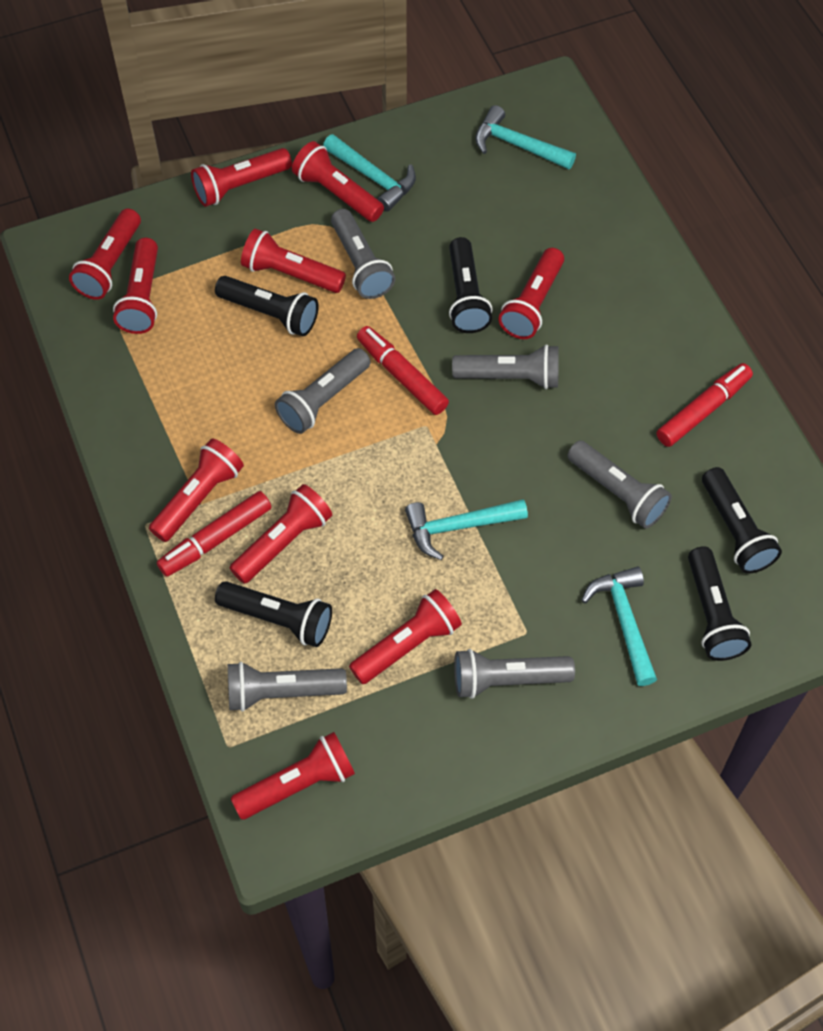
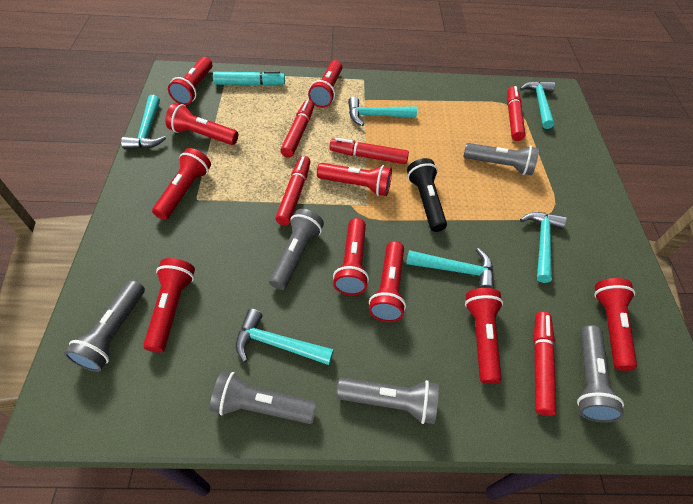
black flashlight: 5 -> 1
red marker: 3 -> 5
turquoise hammer: 4 -> 6
turquoise marker: 0 -> 1

